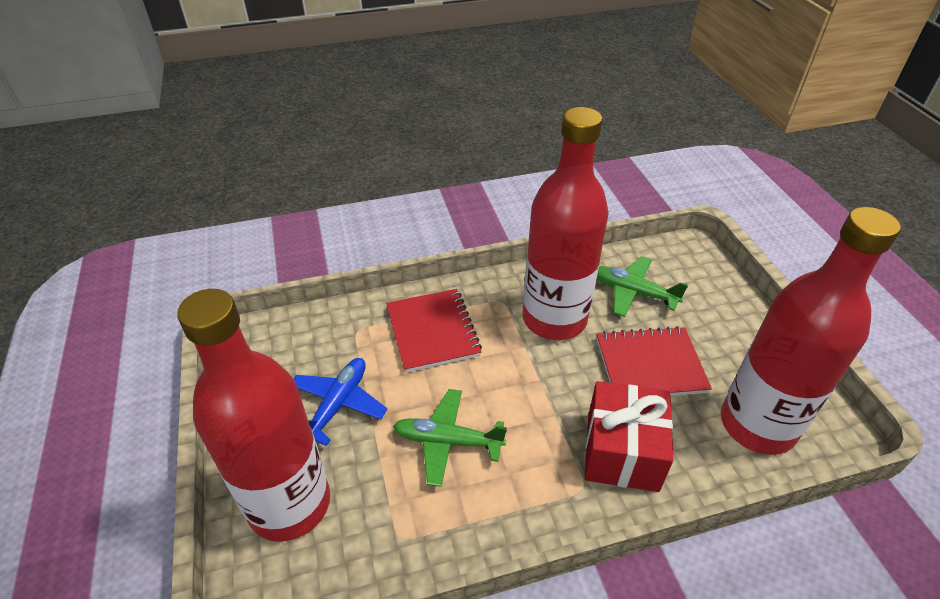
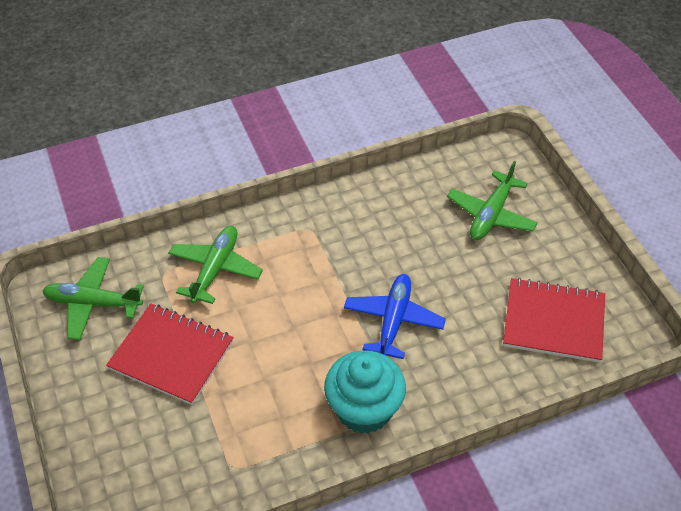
green plane: 2 -> 3
red bottle: 3 -> 0
red gift: 1 -> 0
turquoise cupcake: 0 -> 1

